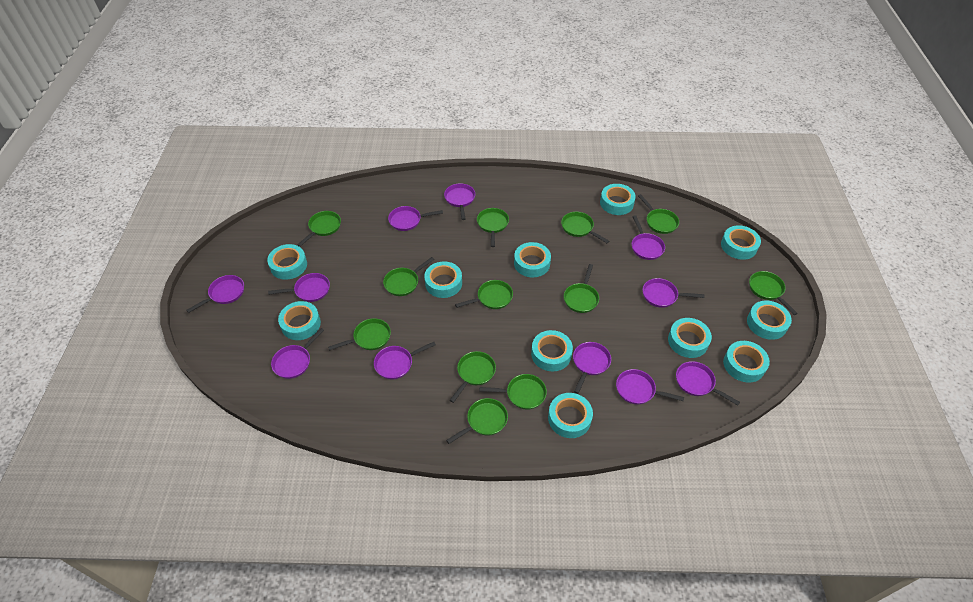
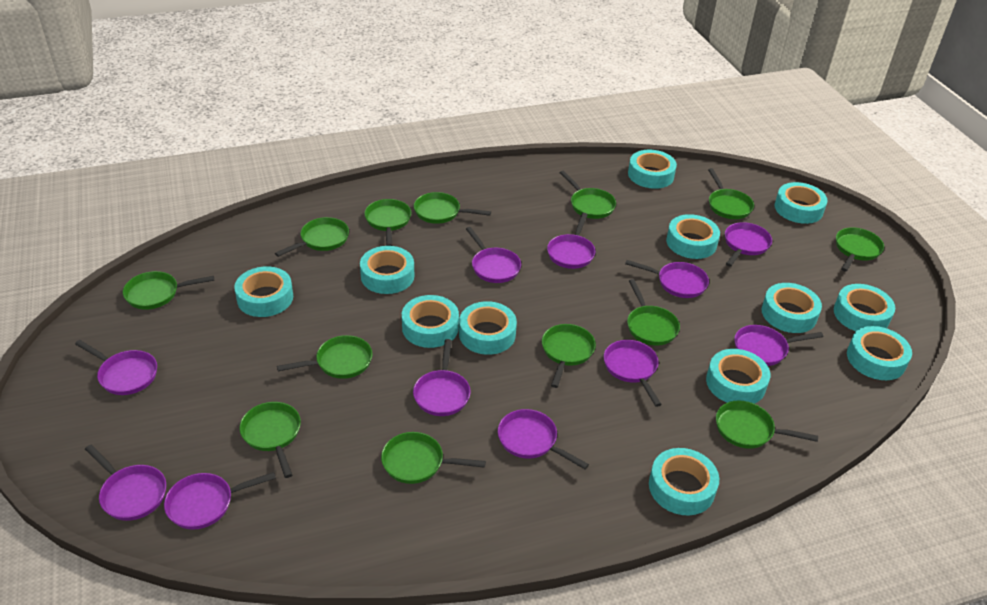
green pan: 12 -> 13
turquoise tape: 11 -> 12

